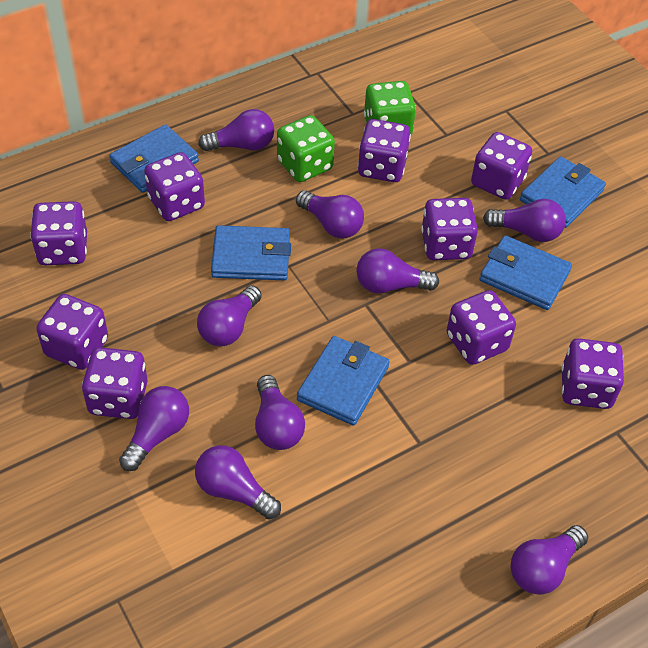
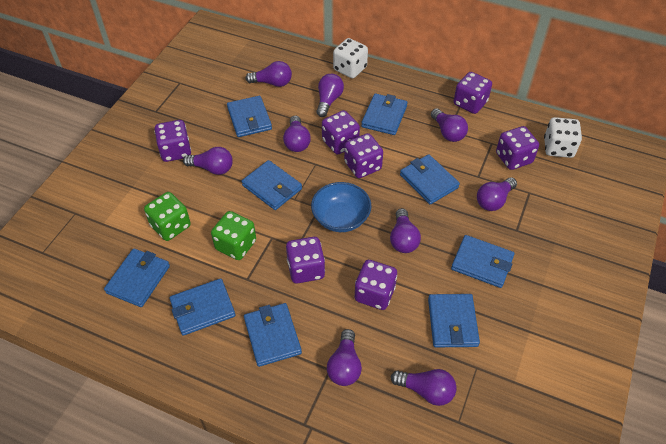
blue bowl: 0 -> 1
blue wallet: 5 -> 9
purple dice: 9 -> 7
white dice: 0 -> 2

